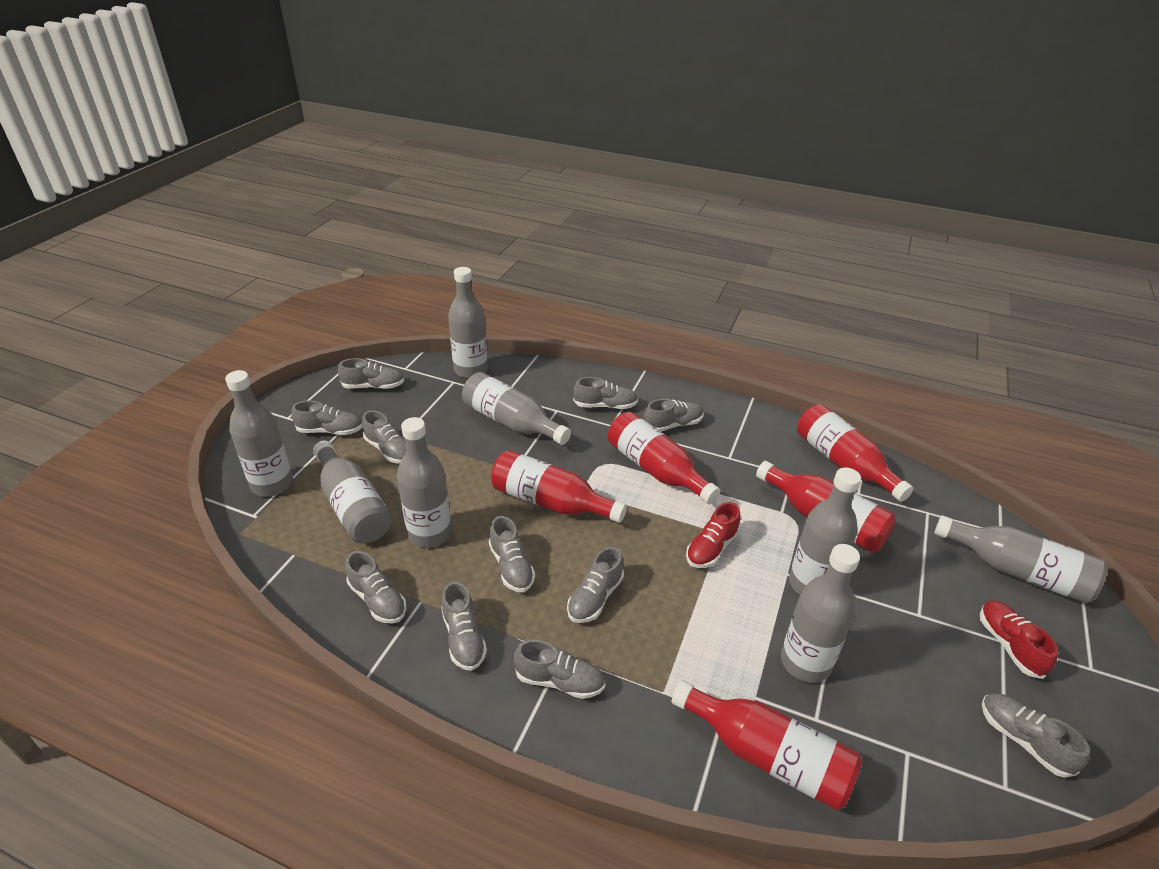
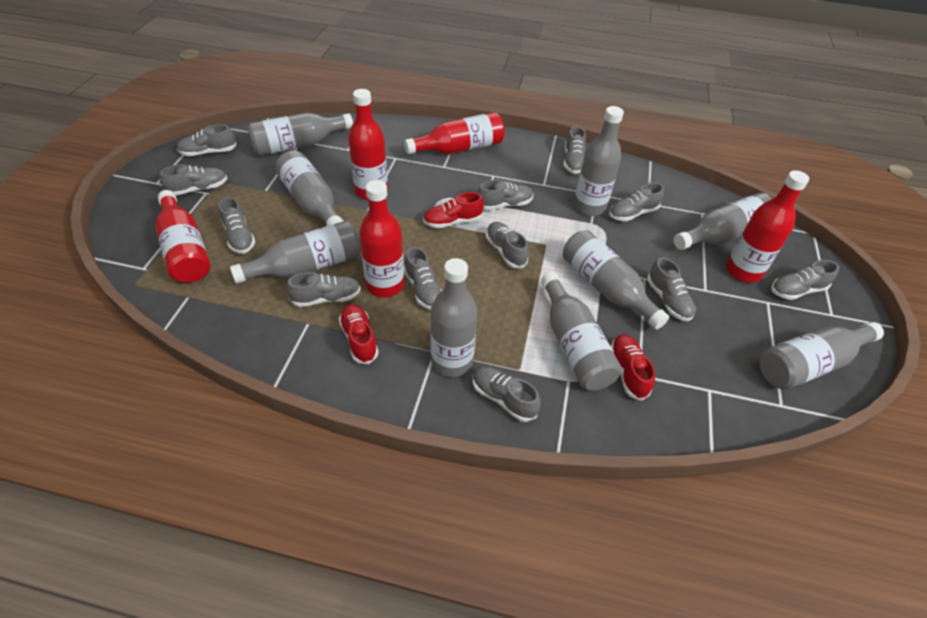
grey bottle: 8 -> 9
grey shoe: 11 -> 12
red shoe: 2 -> 3

